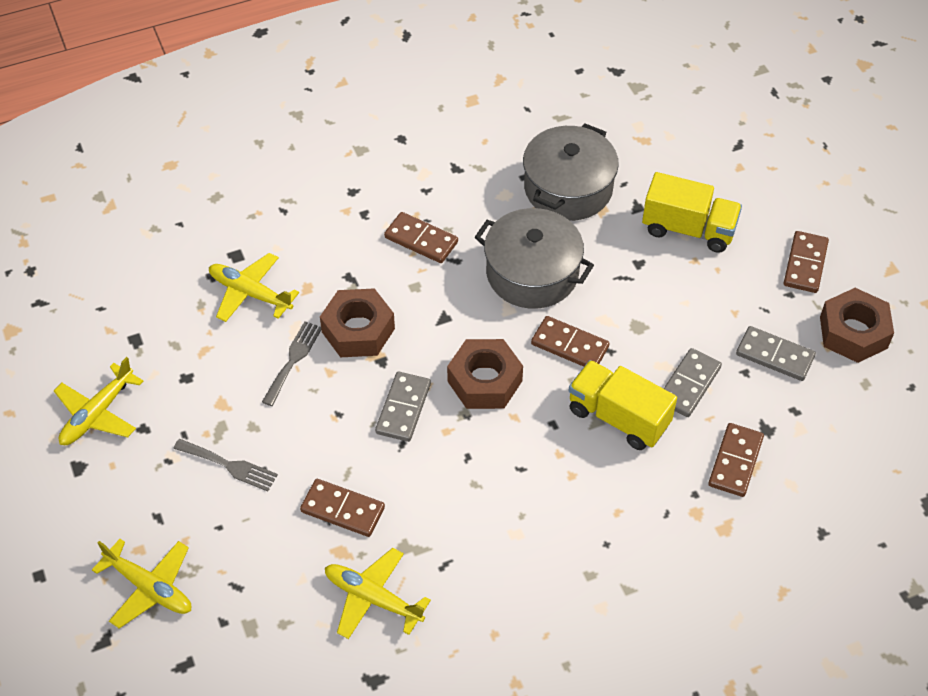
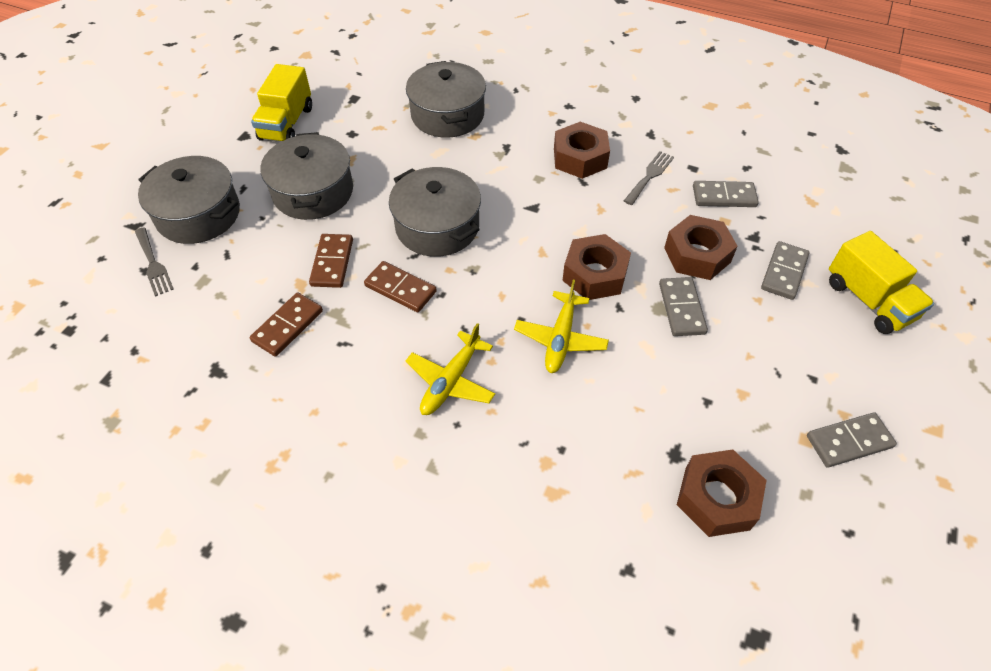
brown domino: 5 -> 3
brown nut: 3 -> 4
grey domino: 3 -> 4
grey pot: 2 -> 4
yellow plane: 4 -> 2

